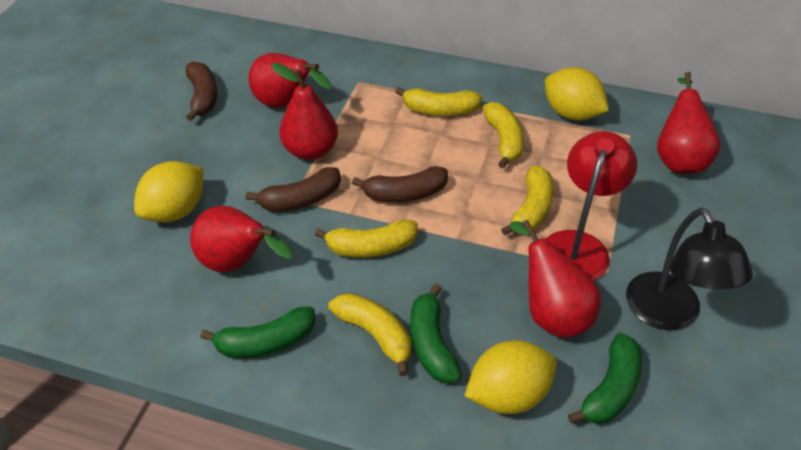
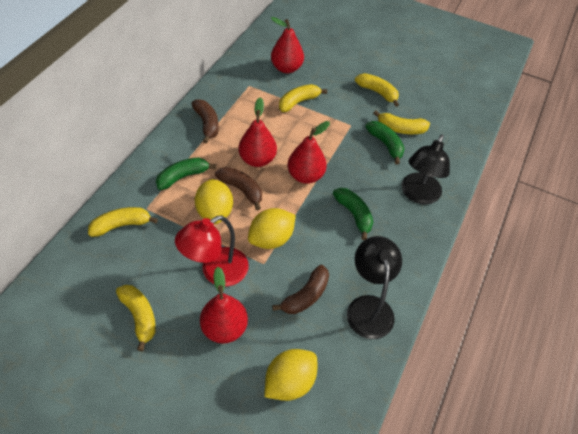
black lamp: 1 -> 2
red pear: 5 -> 4

